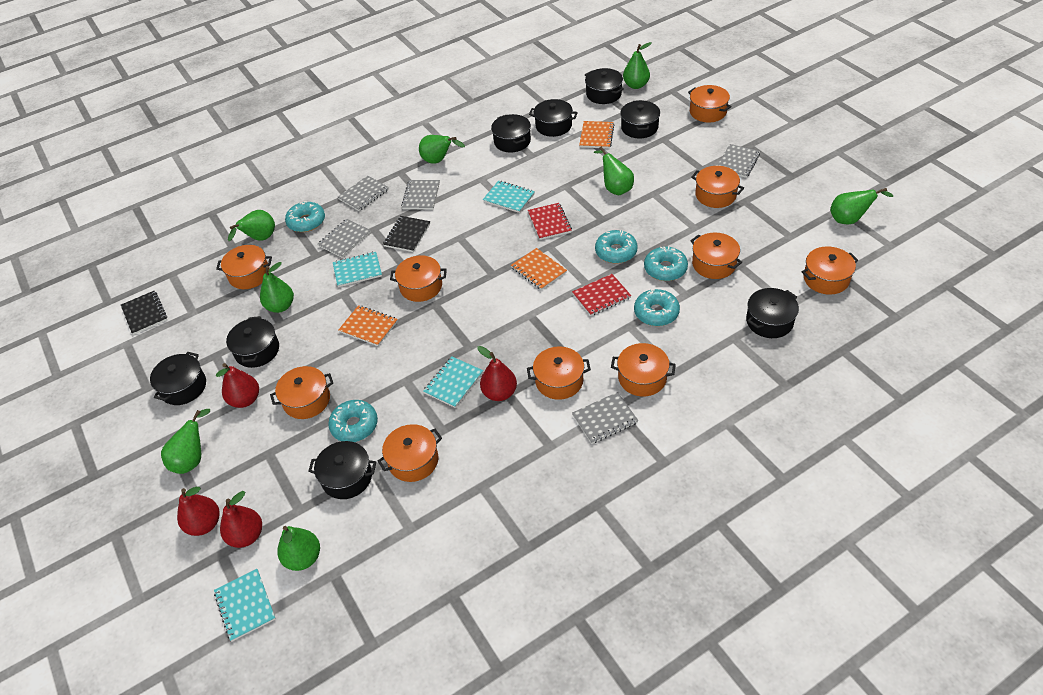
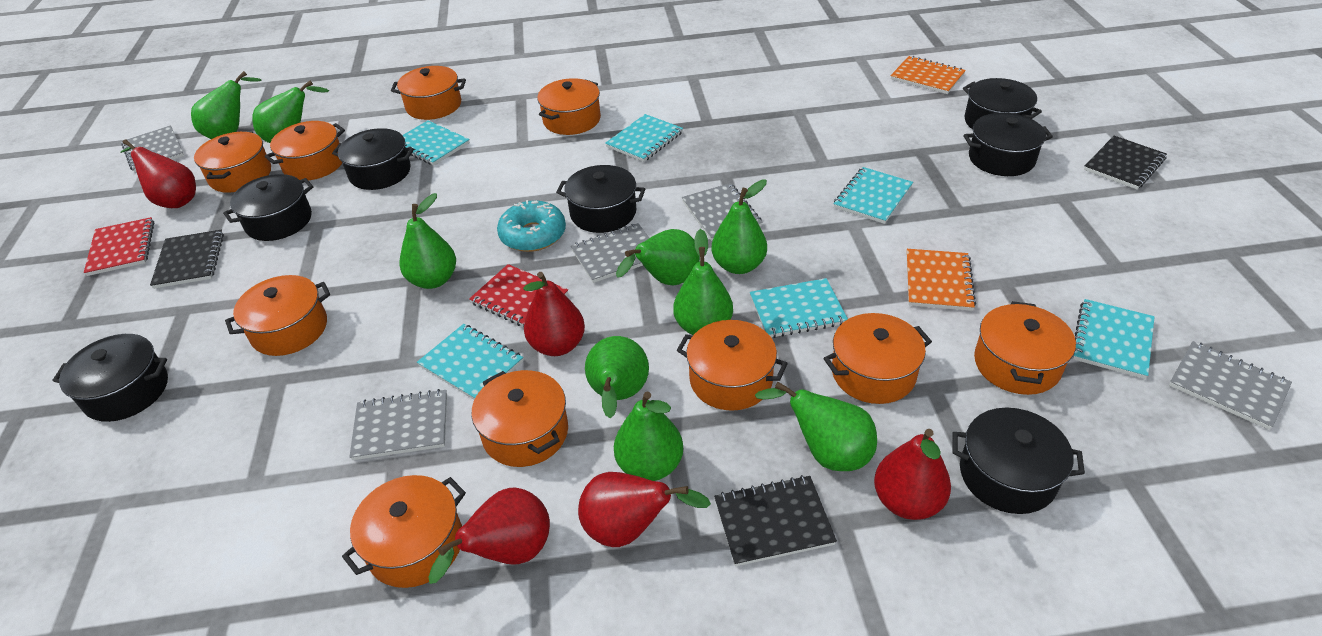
black notebook: 2 -> 3
black pot: 8 -> 7
green pear: 8 -> 9
orange notebook: 3 -> 2
red pear: 4 -> 5
turquoise donut: 5 -> 1
turquoise notebook: 4 -> 6

